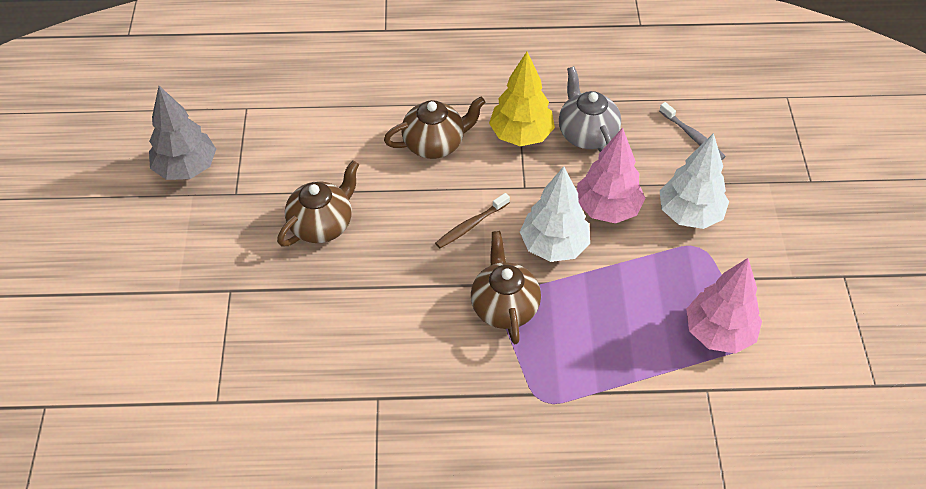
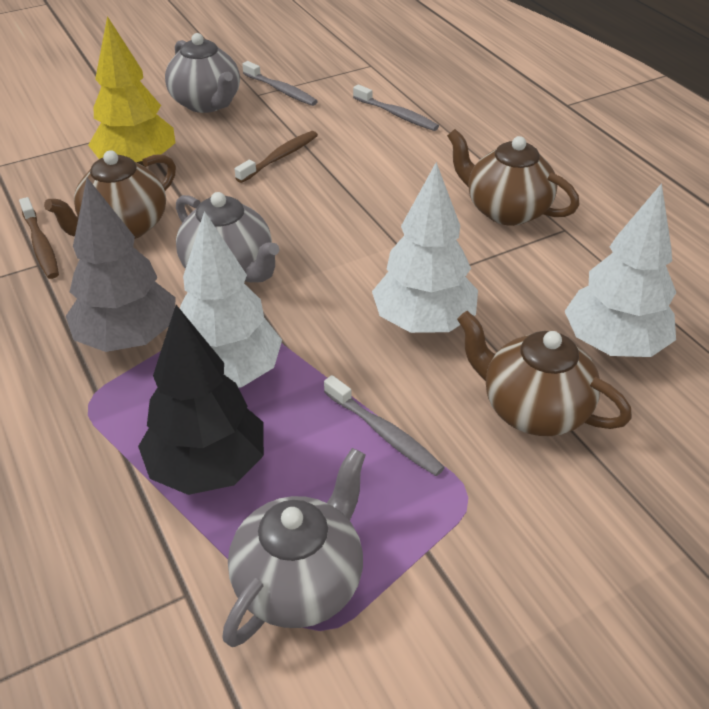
black tree: 0 -> 1
brown toothbrush: 1 -> 2
grey teapot: 1 -> 3
grey toothbrush: 1 -> 3
pink tree: 2 -> 0
white tree: 2 -> 3

